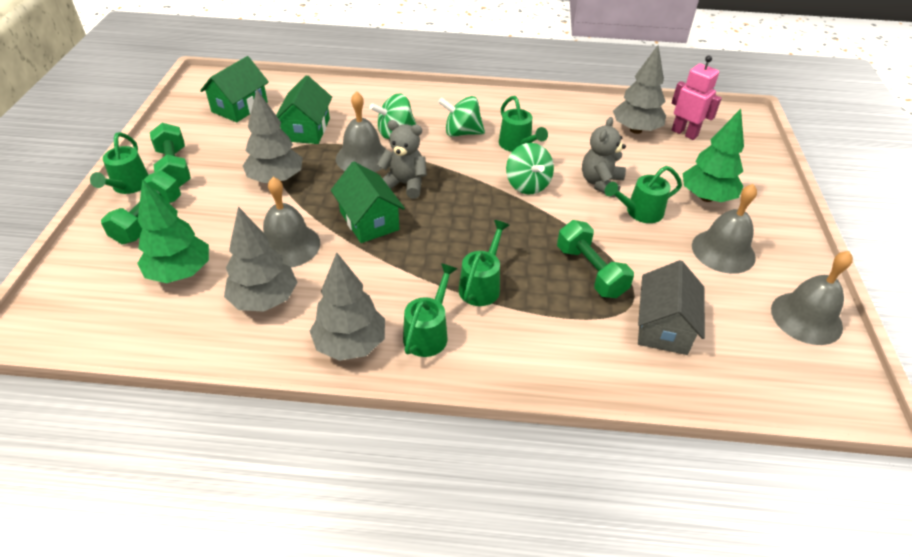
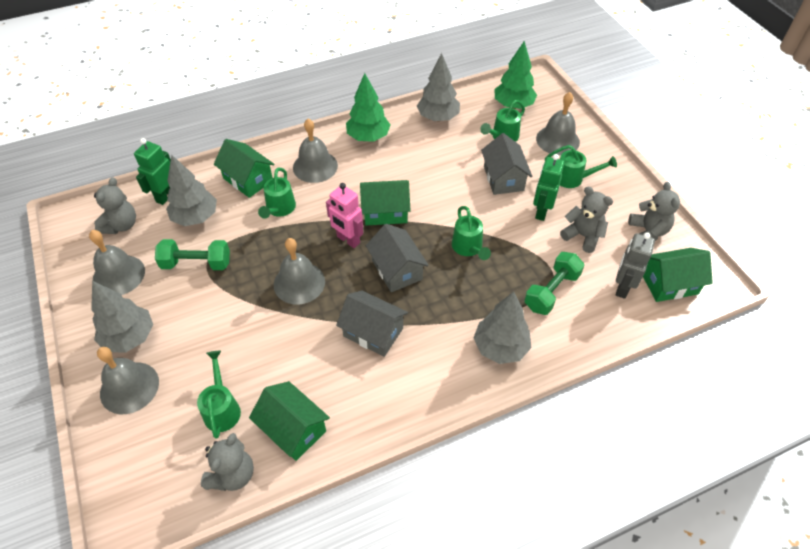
green dumbbell: 3 -> 2
green house: 3 -> 4
green robot: 0 -> 2
green spinning top: 3 -> 0
grey bell: 4 -> 5
grey house: 1 -> 3
grey robot: 0 -> 1
grey teddy bear: 2 -> 4

